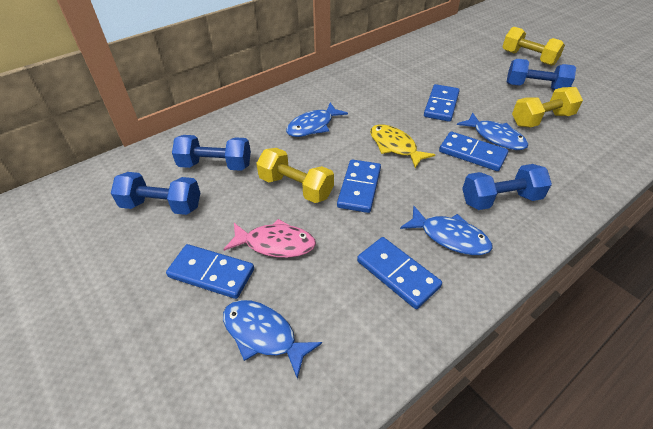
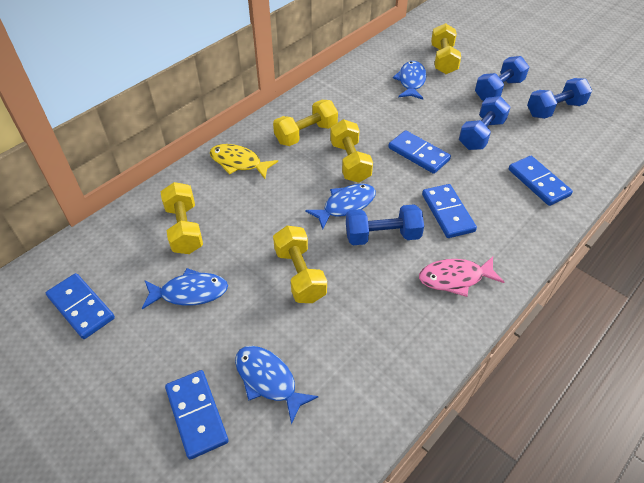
yellow dumbbell: 3 -> 5

